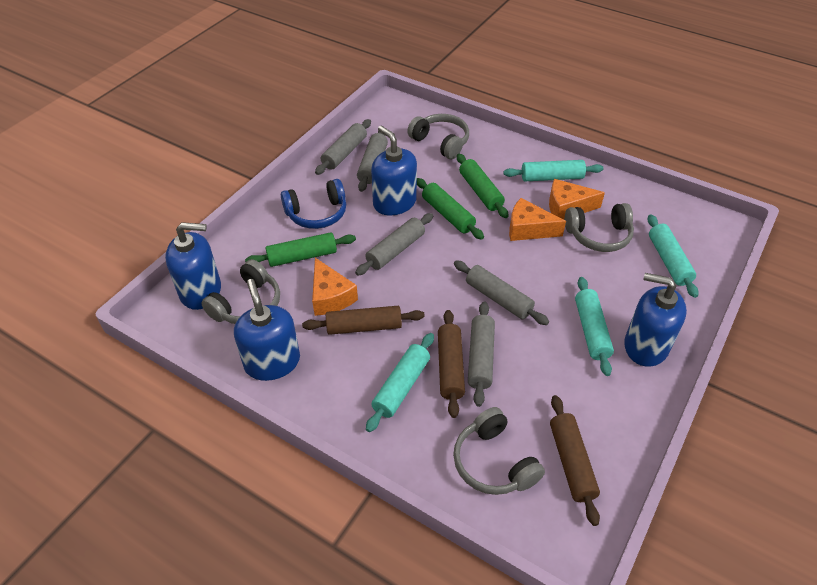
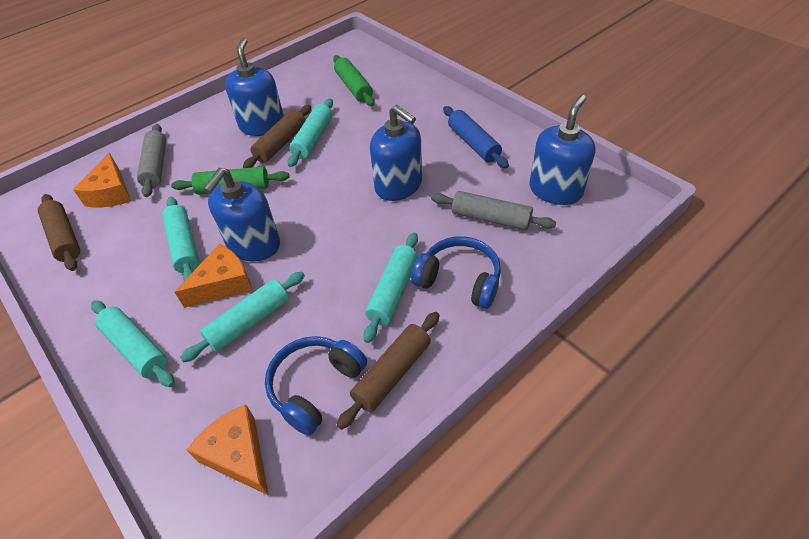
blue headphones: 1 -> 2
blue rolling pin: 0 -> 1
green rolling pin: 3 -> 2
grey headphones: 4 -> 0
grey rolling pin: 5 -> 2
turquoise rolling pin: 4 -> 5

